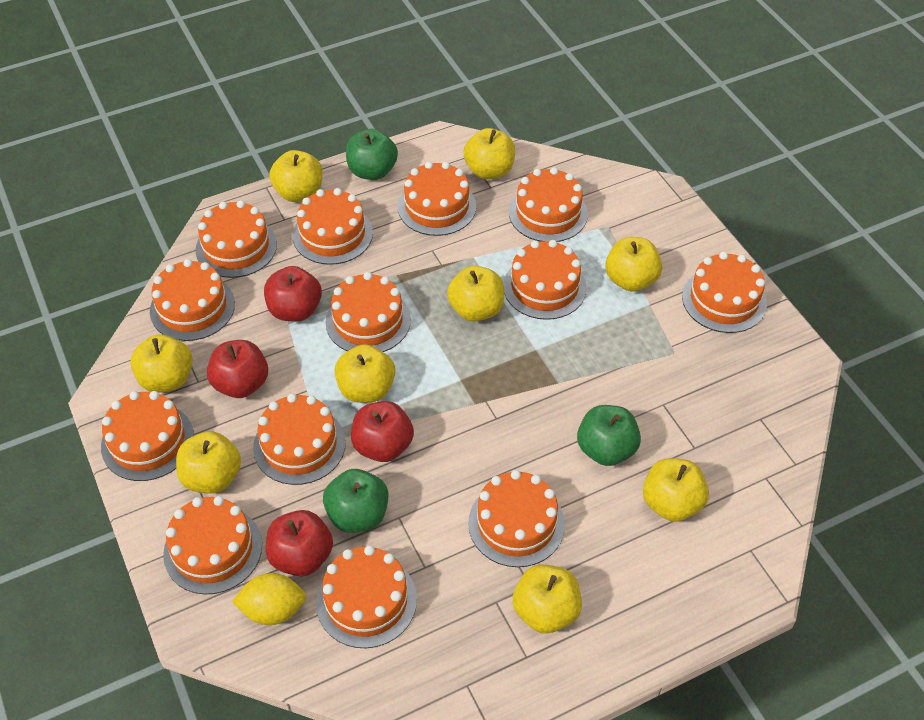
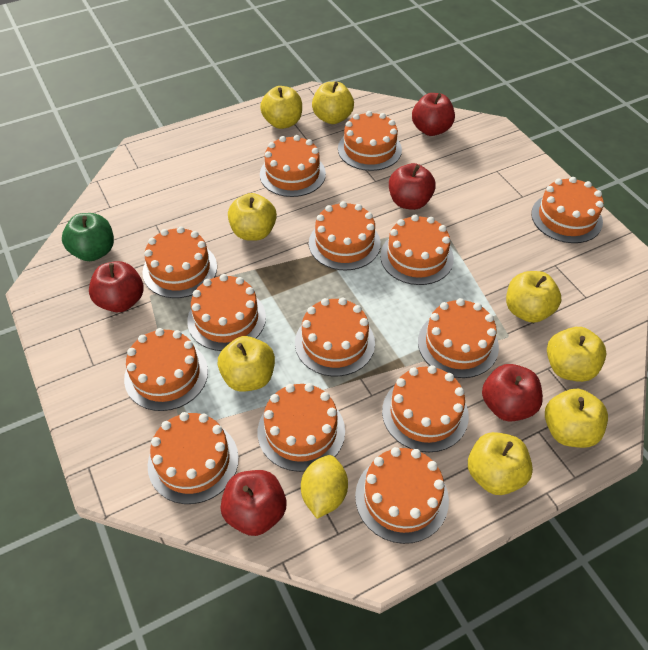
green apple: 3 -> 1
orange cake: 13 -> 14
red apple: 4 -> 5
yellow apple: 9 -> 8

